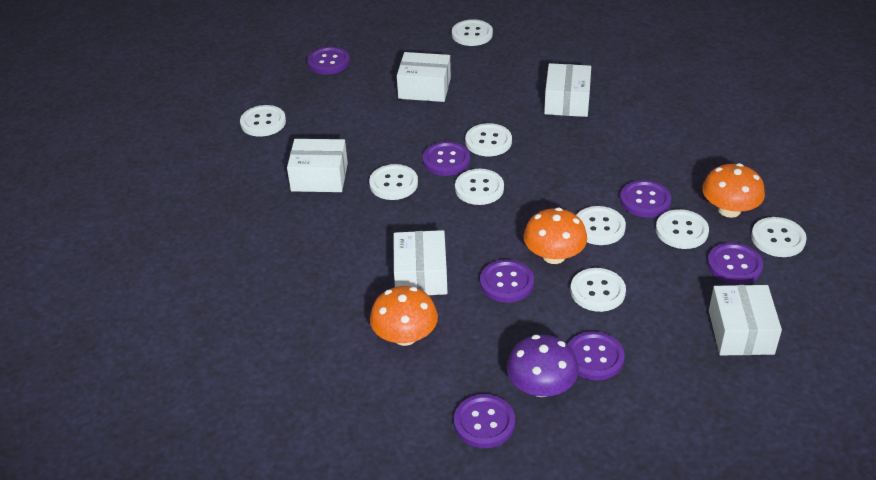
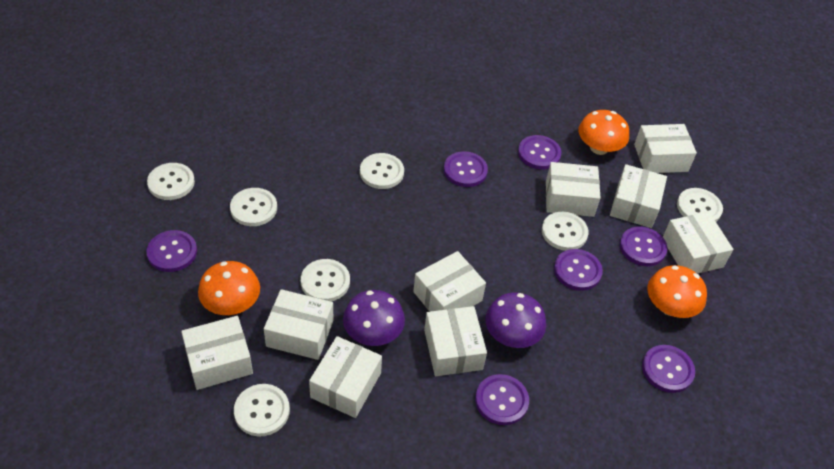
purple mushroom: 1 -> 2
white box: 5 -> 9
white button: 9 -> 7

